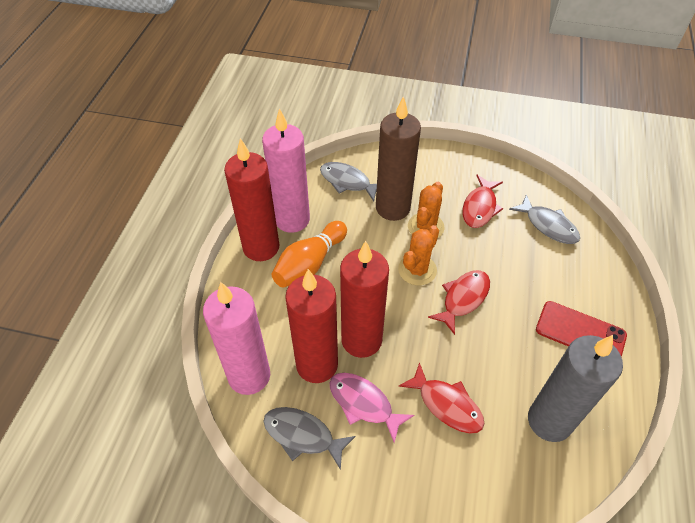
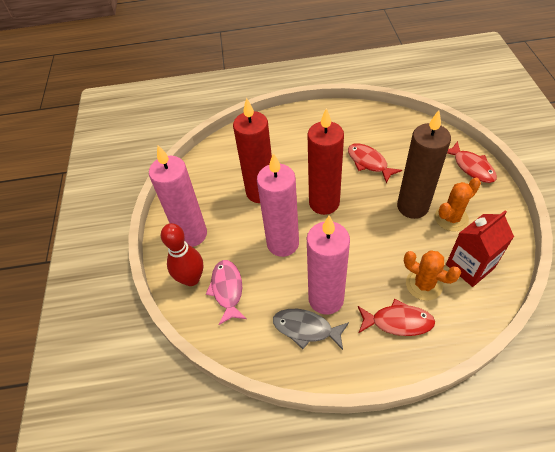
grey candle: 1 -> 0
grey fish: 3 -> 1
orange bowling pin: 1 -> 0
pink candle: 2 -> 3
red bowling pin: 0 -> 1
red candle: 3 -> 2
red carton: 0 -> 1
red phone: 1 -> 0

